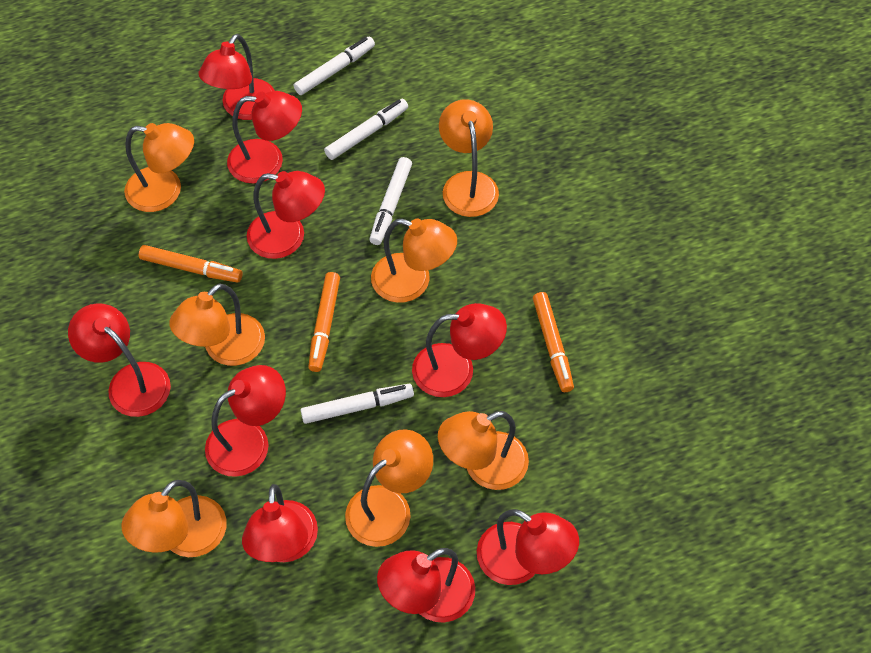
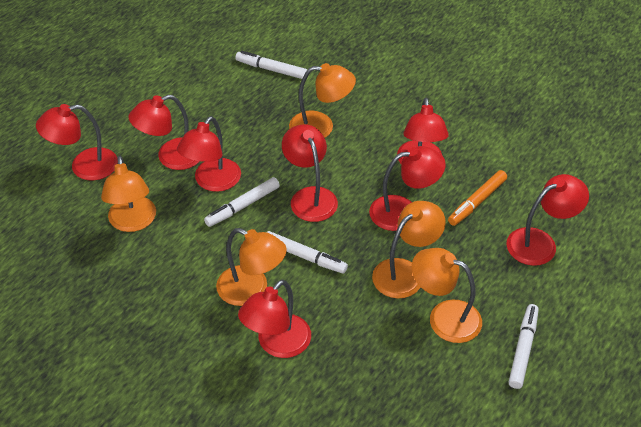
orange lamp: 7 -> 5
orange marker: 3 -> 1
red lamp: 9 -> 8

